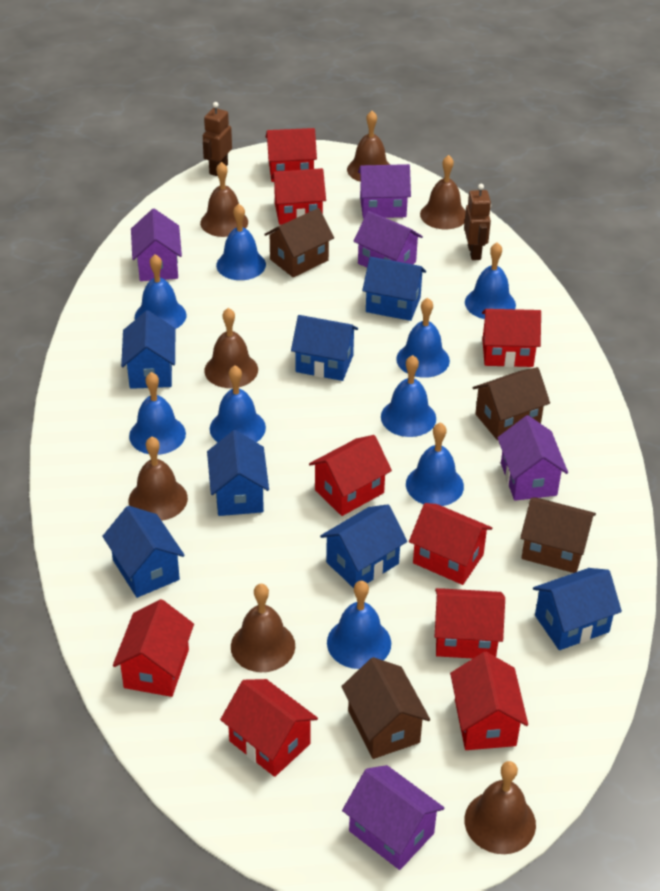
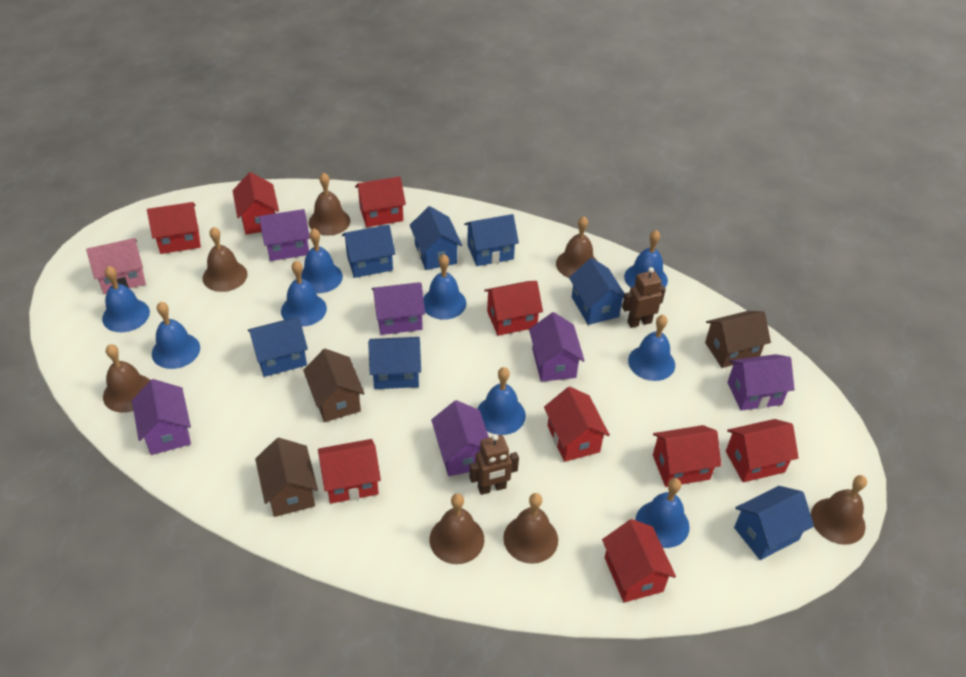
brown house: 4 -> 3
pink house: 0 -> 1
purple house: 5 -> 6

